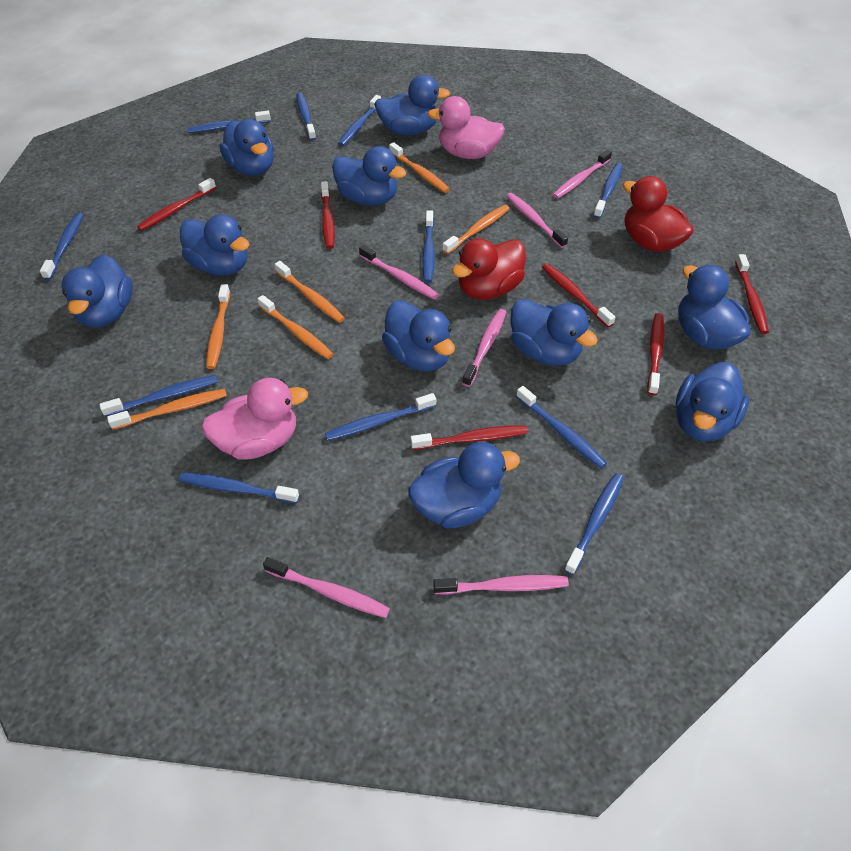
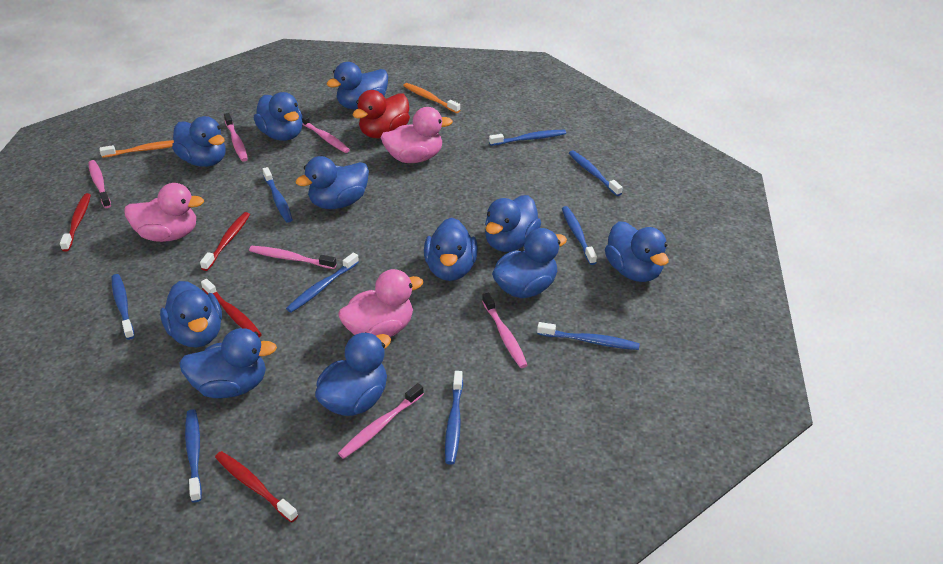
blue duck: 10 -> 11
blue toothbrush: 11 -> 9
orange toothbrush: 6 -> 2
pink duck: 2 -> 3
red duck: 2 -> 1
red toothbrush: 6 -> 4

